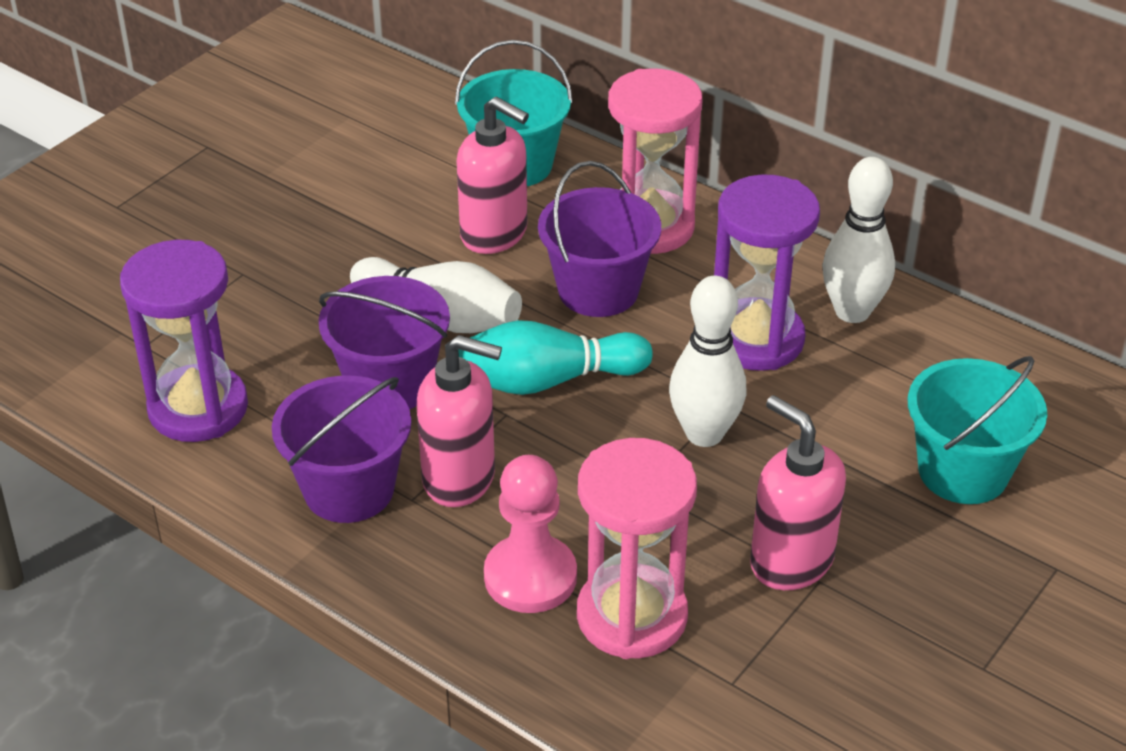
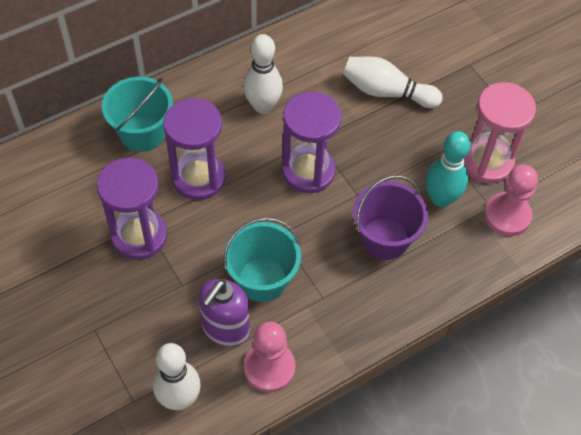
pink hourglass: 2 -> 1
pink pawn: 1 -> 2
pink soap dispenser: 3 -> 0
purple bucket: 3 -> 1
purple hourglass: 2 -> 3
purple soap dispenser: 0 -> 1

